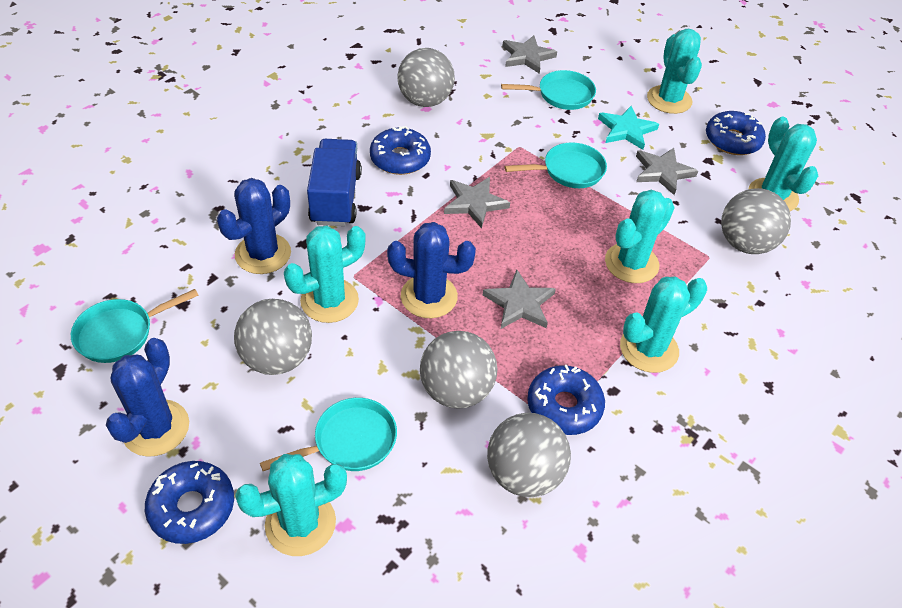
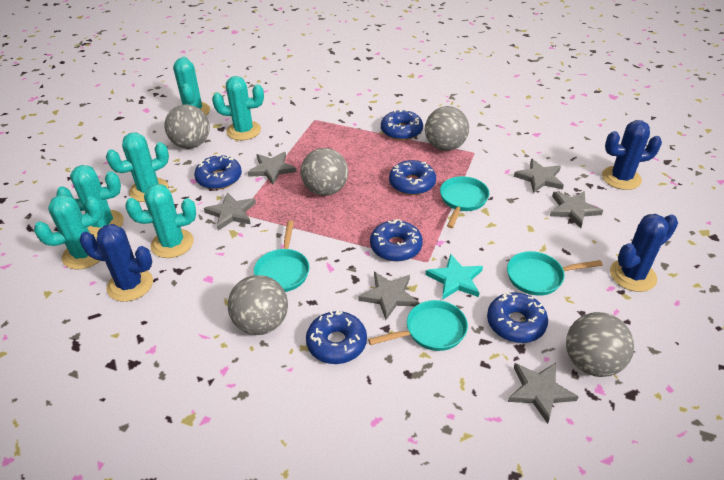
blue donut: 4 -> 6
blue truck: 1 -> 0
grey star: 4 -> 6

